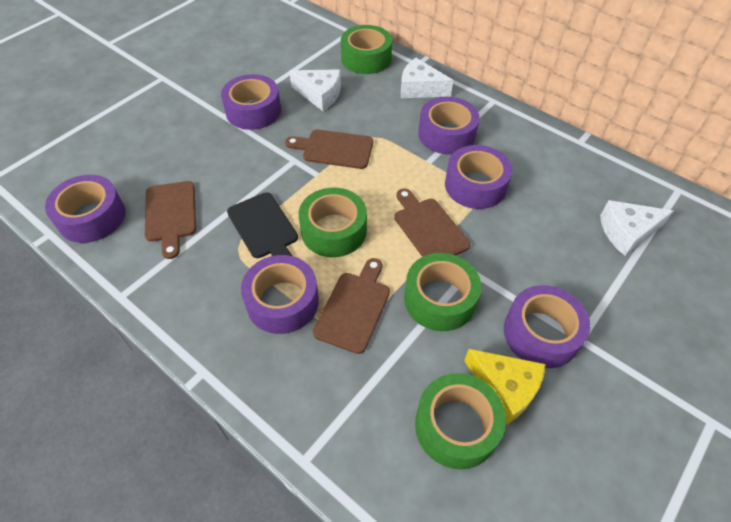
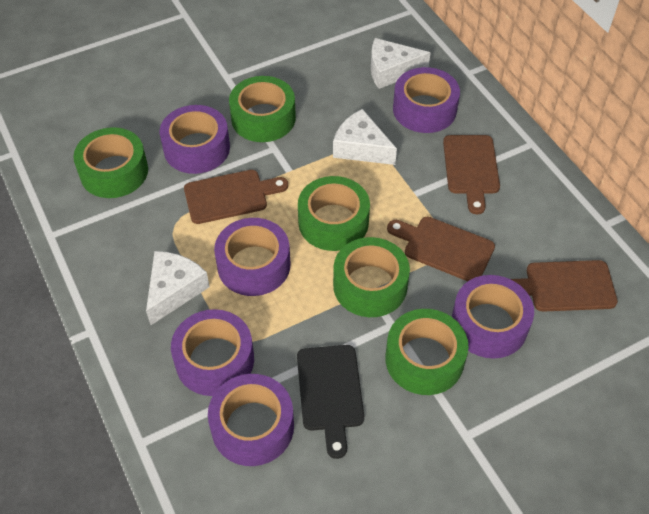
green tape: 4 -> 5
yellow cheese: 1 -> 0

